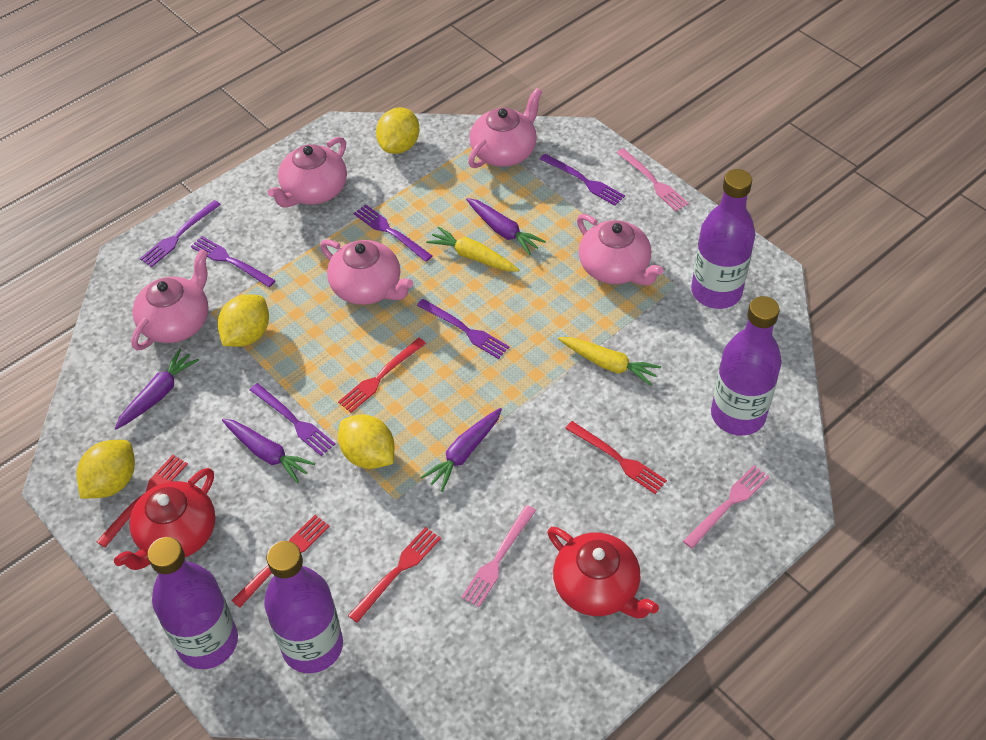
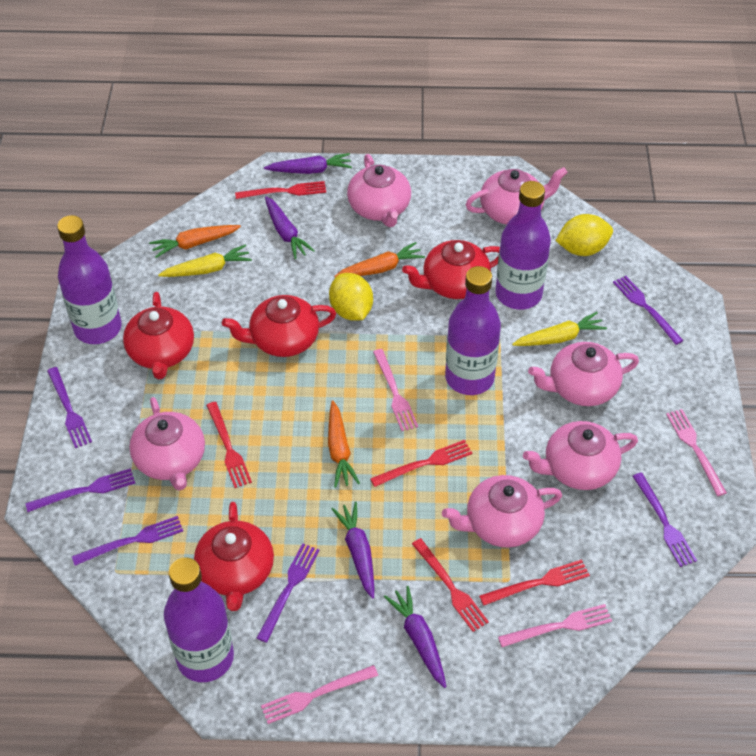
orange carrot: 0 -> 3
pink fork: 3 -> 4
pink teapot: 5 -> 6
red teapot: 2 -> 4
yellow lemon: 4 -> 2

